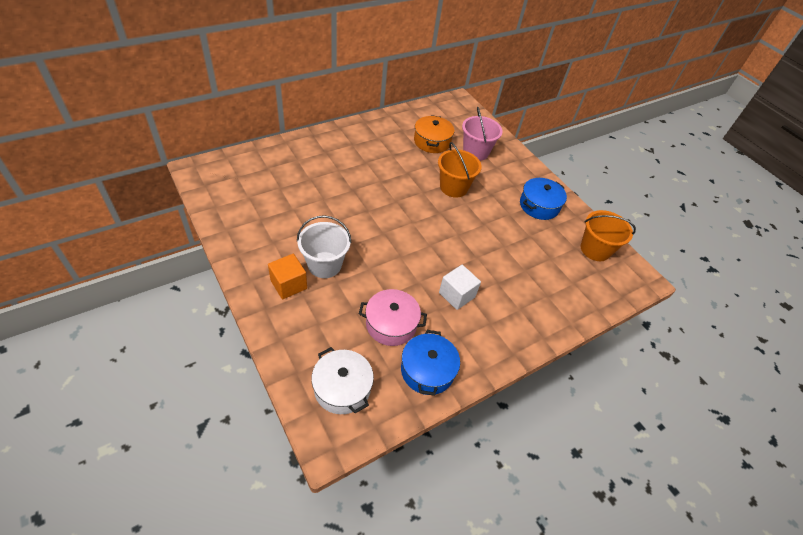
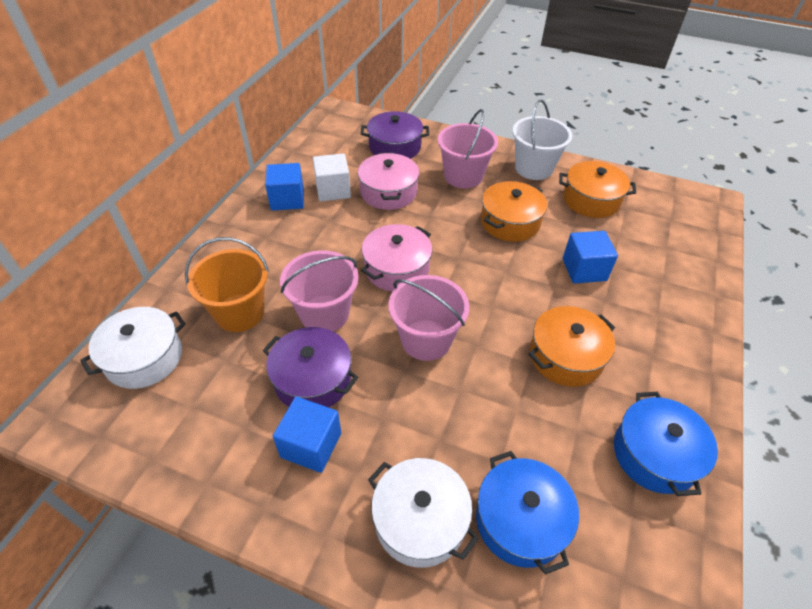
blue cube: 0 -> 3
orange bucket: 2 -> 1
orange cube: 1 -> 0
orange pot: 1 -> 3
pink bucket: 1 -> 3
pink pot: 1 -> 2
purple pot: 0 -> 2
white pot: 1 -> 2

